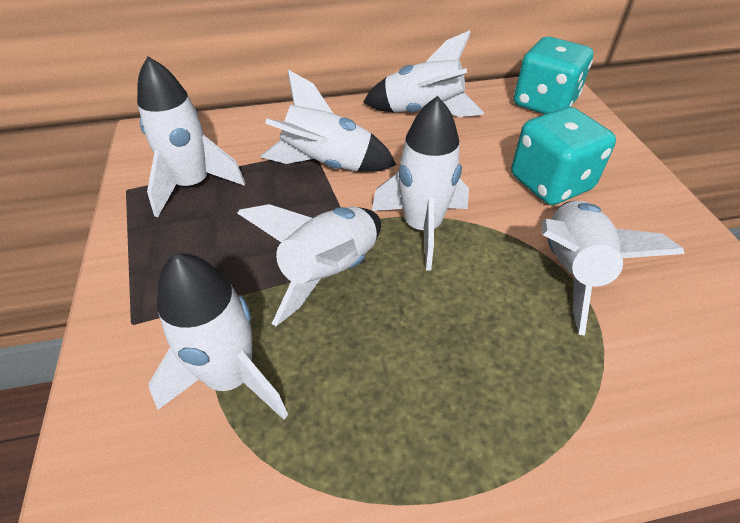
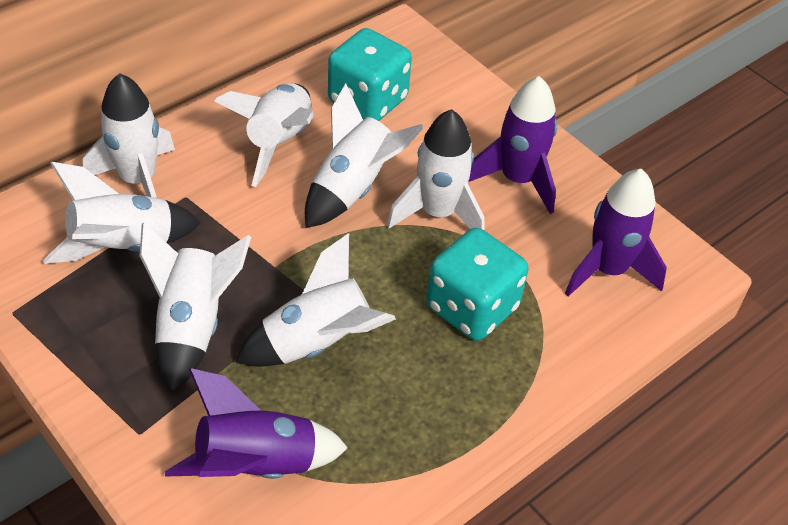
purple rocket: 0 -> 3

